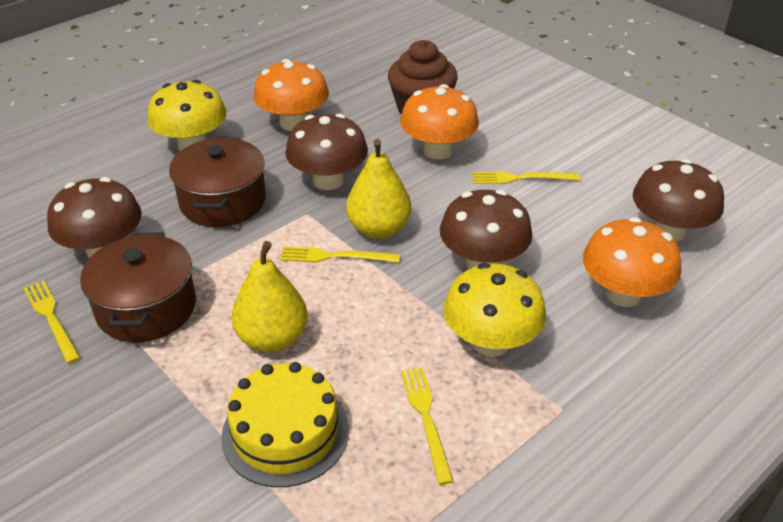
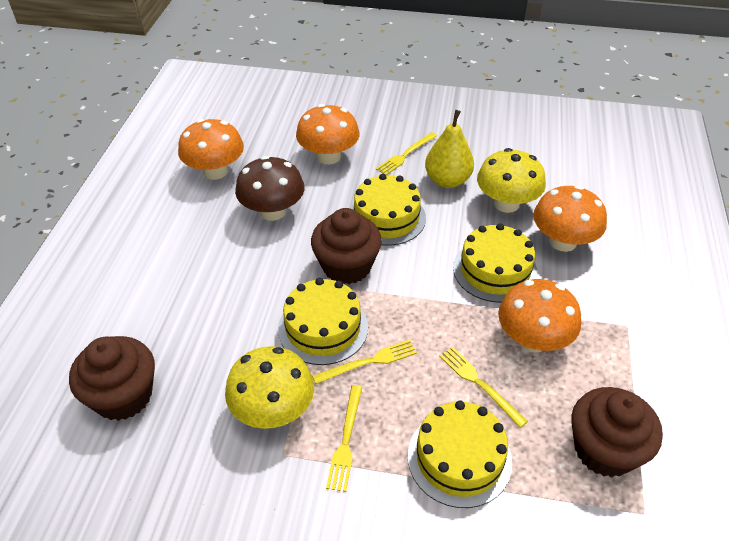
brown cupcake: 1 -> 3
brown mushroom: 4 -> 1
brown pot: 2 -> 0
orange mushroom: 3 -> 4
yellow cake: 1 -> 4
yellow pear: 2 -> 1

